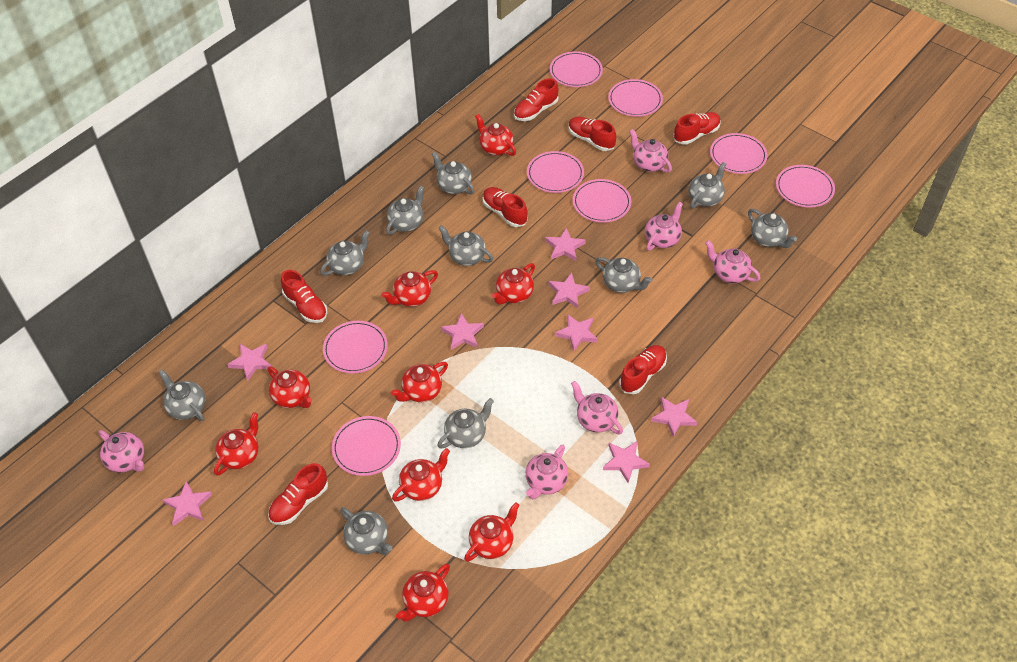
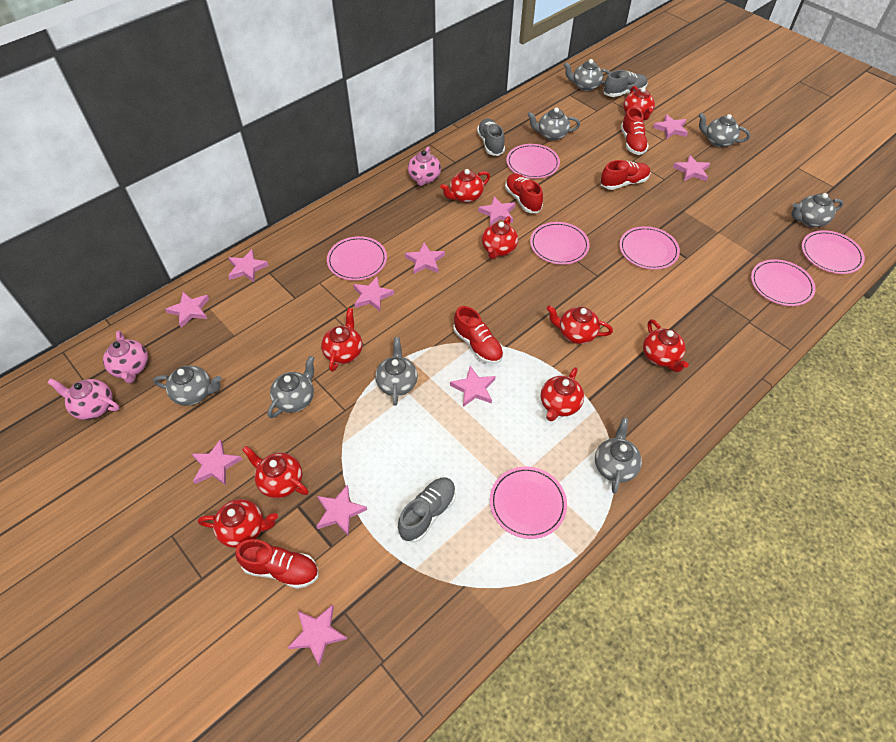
grey shoe: 0 -> 3
grey teapot: 10 -> 8
pink plate: 8 -> 7
pink star: 8 -> 11
pink teapot: 6 -> 3
red shoe: 7 -> 5

